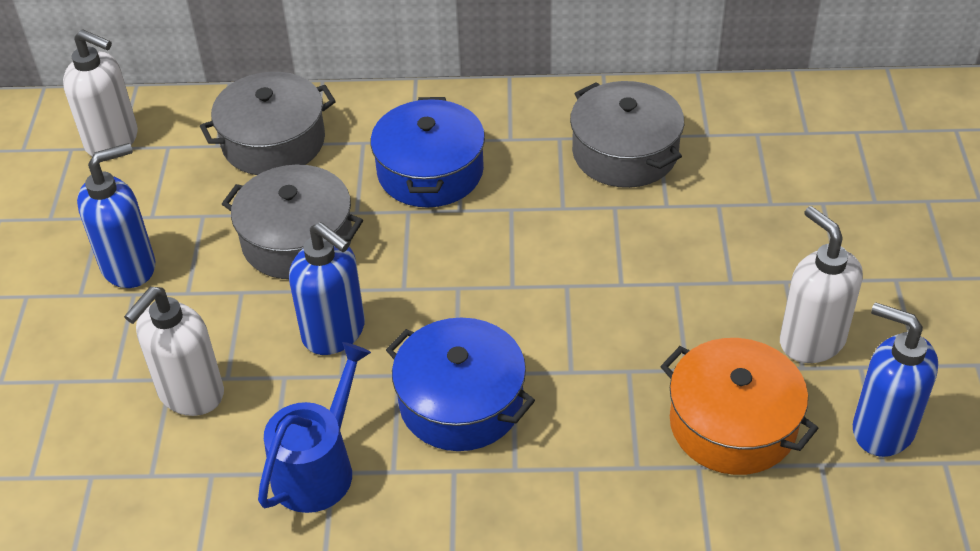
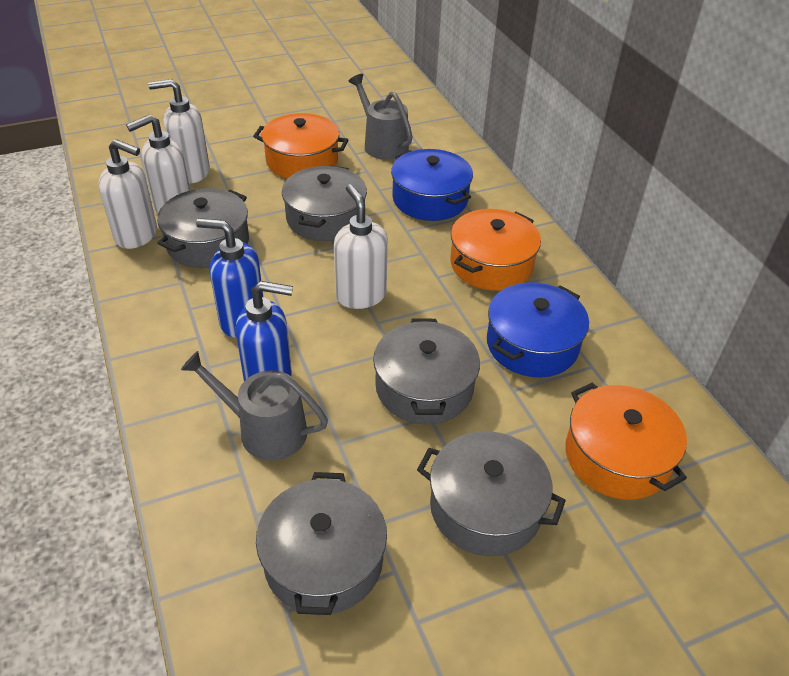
blue soap dispenser: 3 -> 2
blue watering can: 1 -> 0
grey pot: 3 -> 5
grey watering can: 0 -> 2
orange pot: 1 -> 3
white soap dispenser: 3 -> 4

